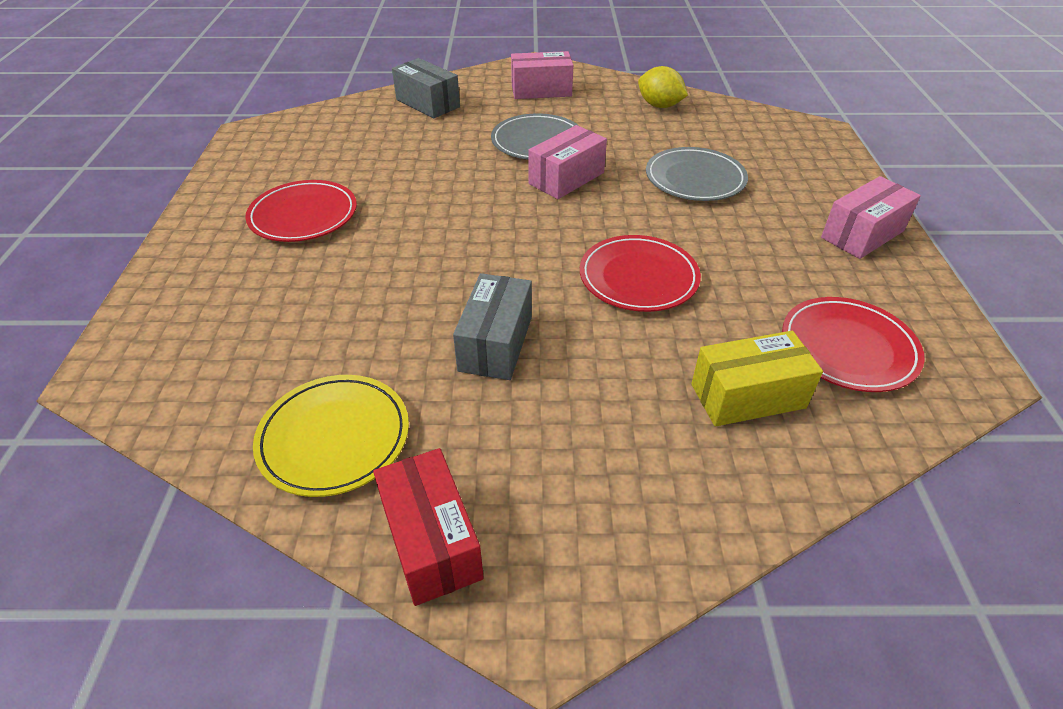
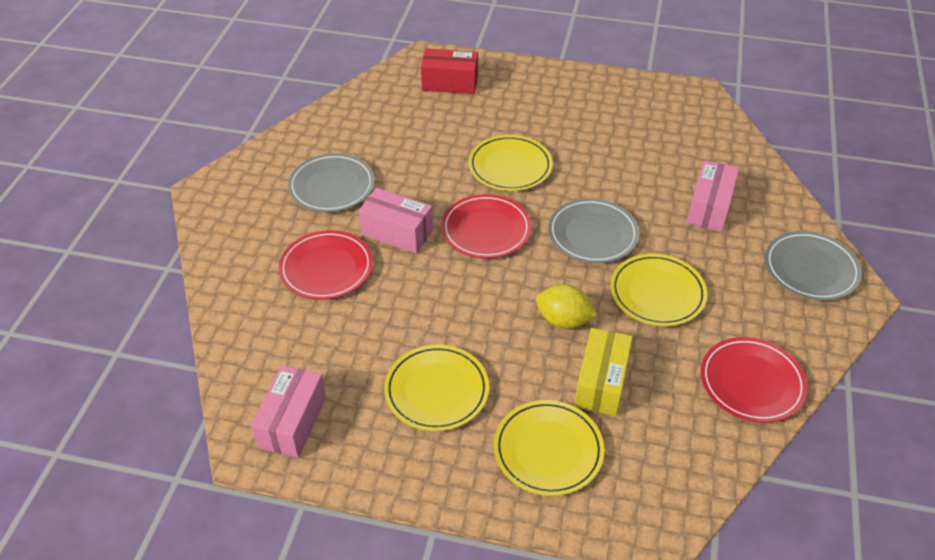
grey box: 2 -> 0
grey plate: 2 -> 3
yellow plate: 1 -> 4

